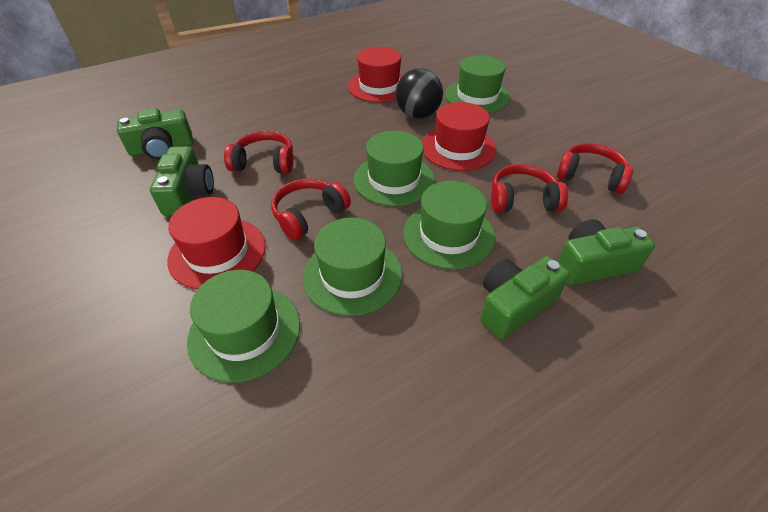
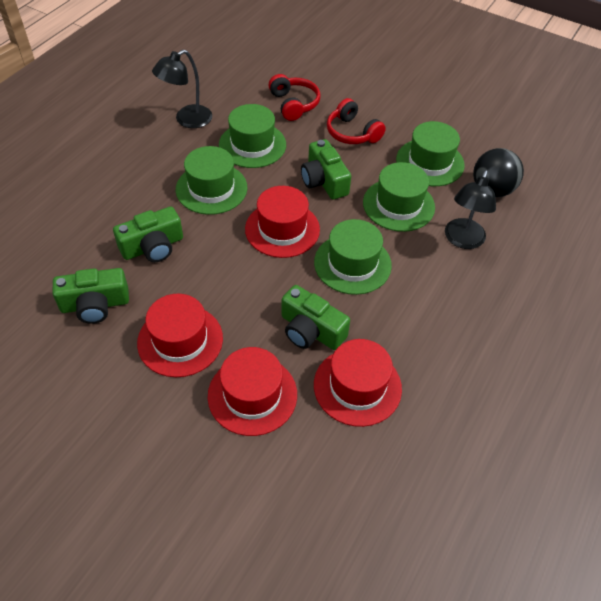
black lamp: 0 -> 2
red hat: 3 -> 4
red headphones: 4 -> 2

